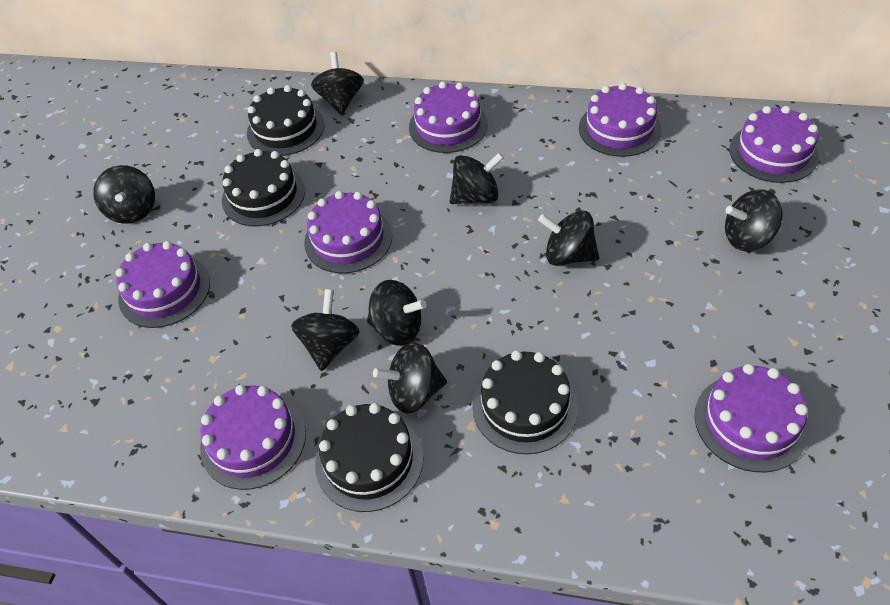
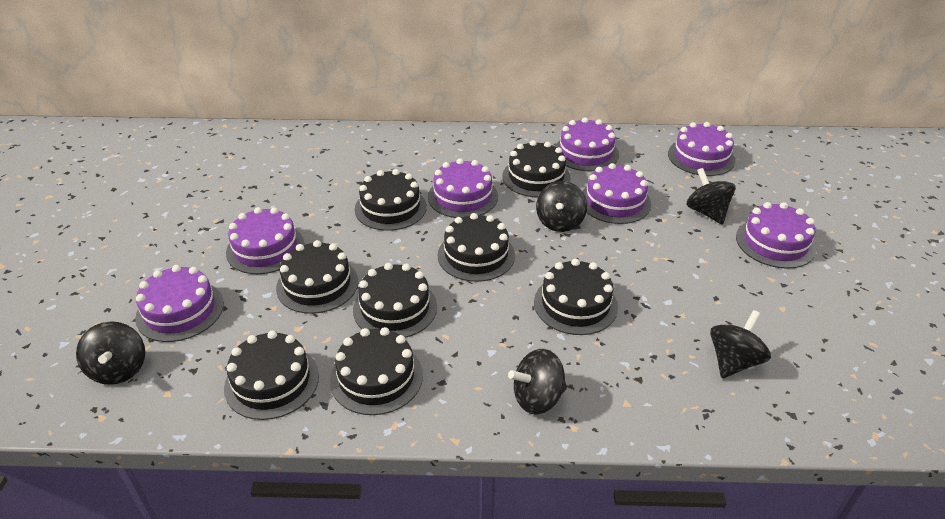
black cake: 4 -> 8
black spinning top: 8 -> 5

